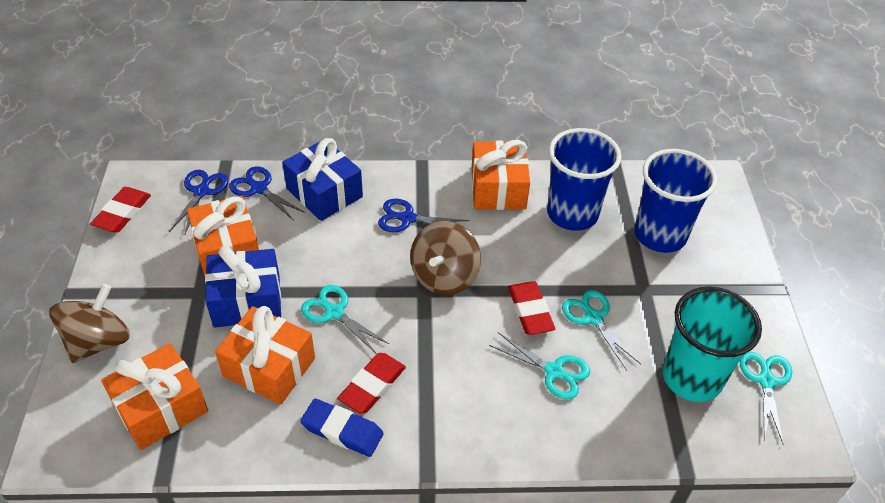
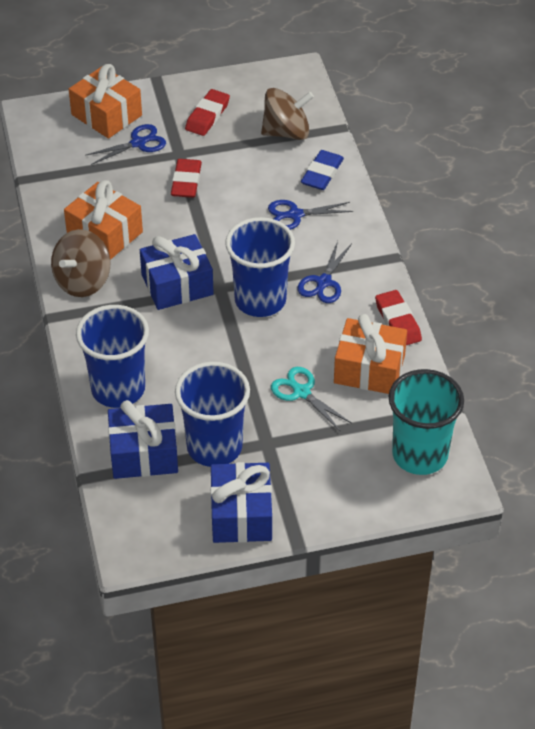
blue cup: 2 -> 3
blue gift: 2 -> 3
orange gift: 4 -> 3
turquoise scissors: 4 -> 1

